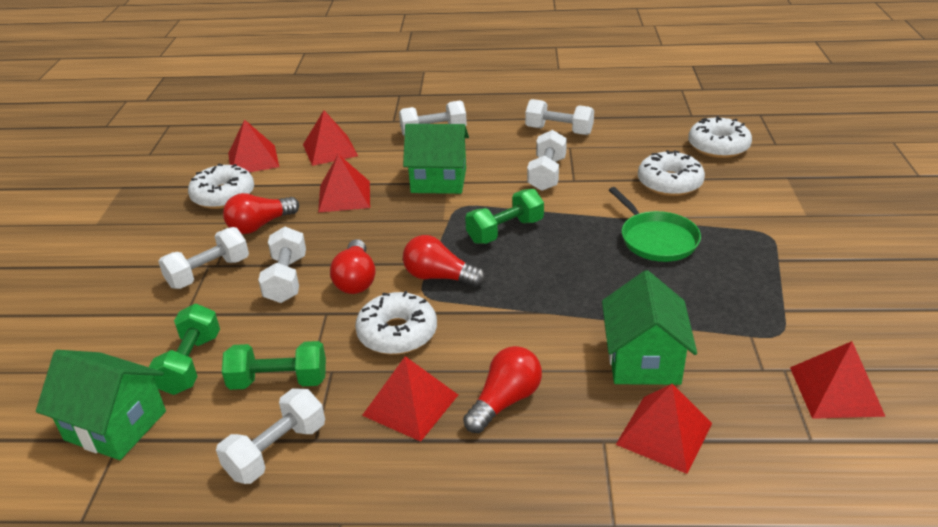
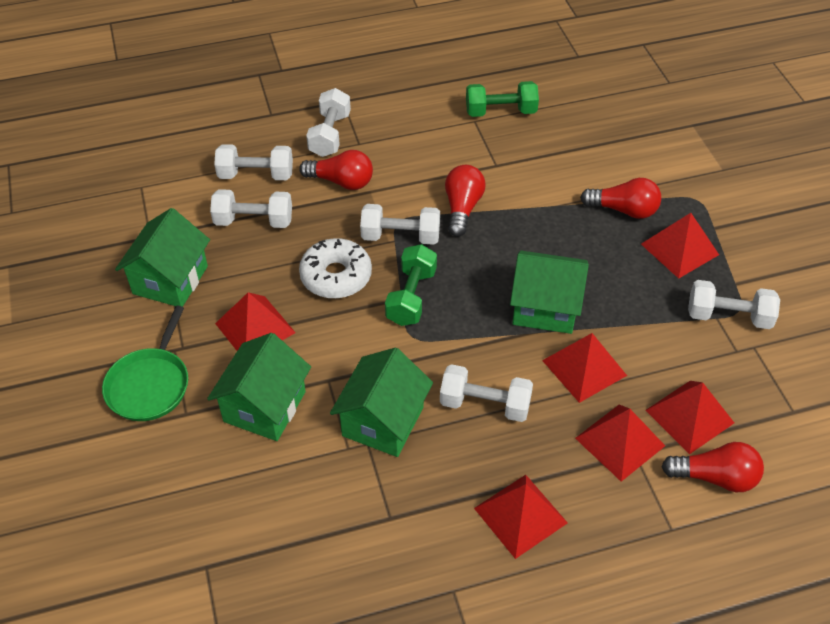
green dumbbell: 3 -> 2
green house: 3 -> 4
white donut: 4 -> 1

